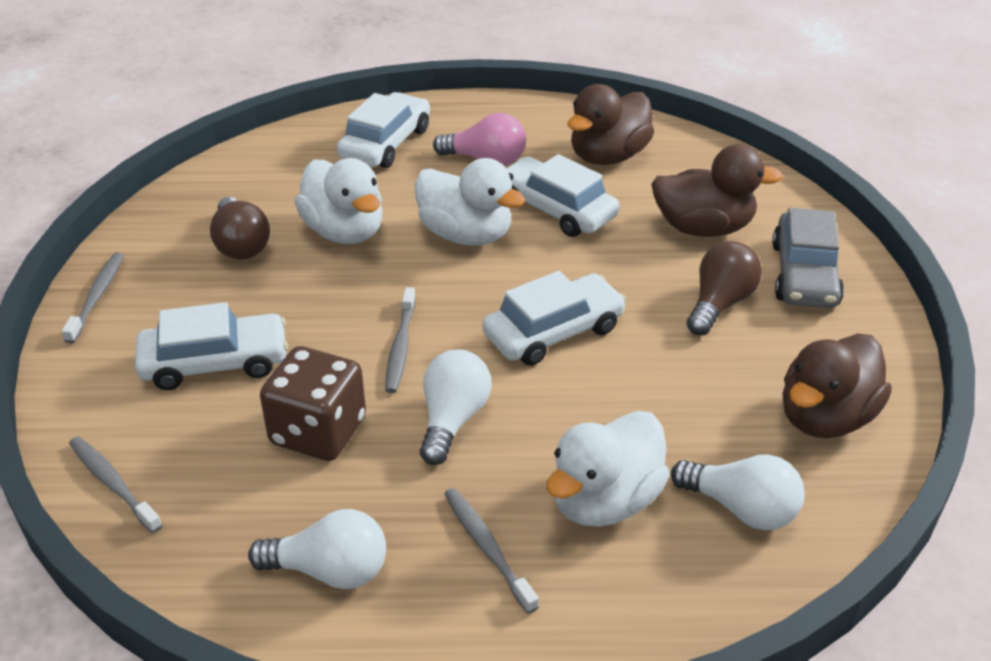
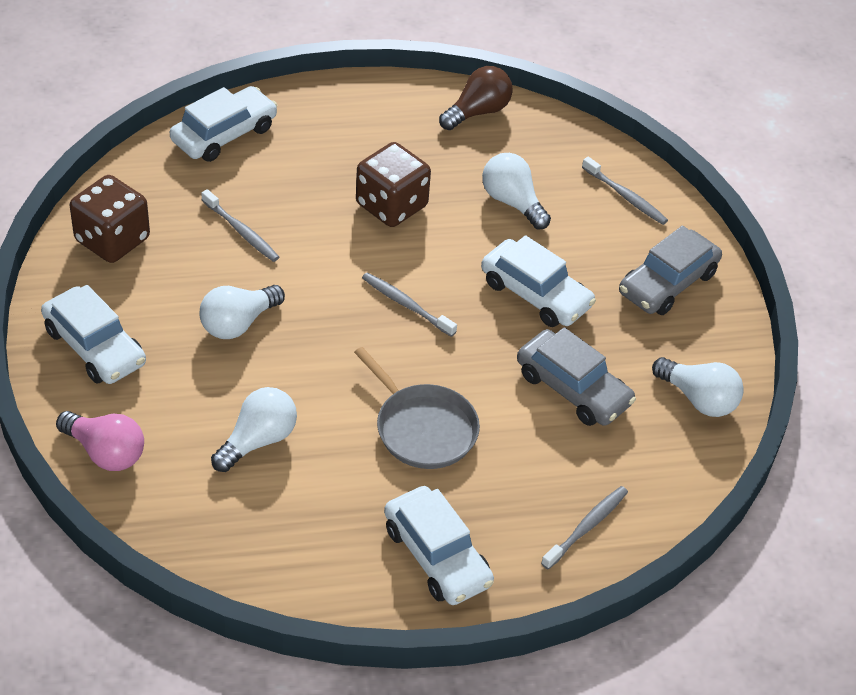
brown dice: 1 -> 2
brown duck: 3 -> 0
brown light bulb: 2 -> 1
grey car: 1 -> 2
grey pan: 0 -> 1
white duck: 3 -> 0
white light bulb: 3 -> 4

